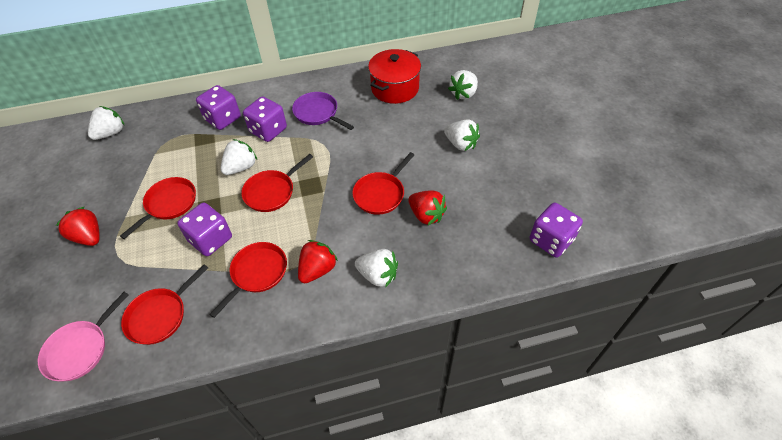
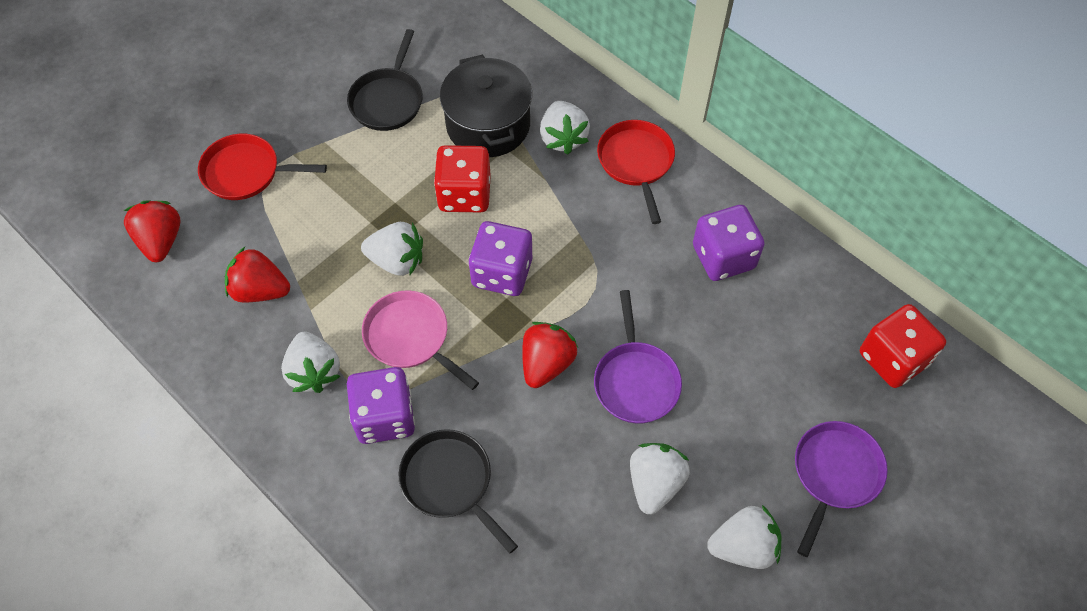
black pan: 0 -> 2
black pot: 0 -> 1
purple dice: 4 -> 3
purple pan: 1 -> 2
red dice: 0 -> 2
red pan: 5 -> 2
red pot: 1 -> 0

